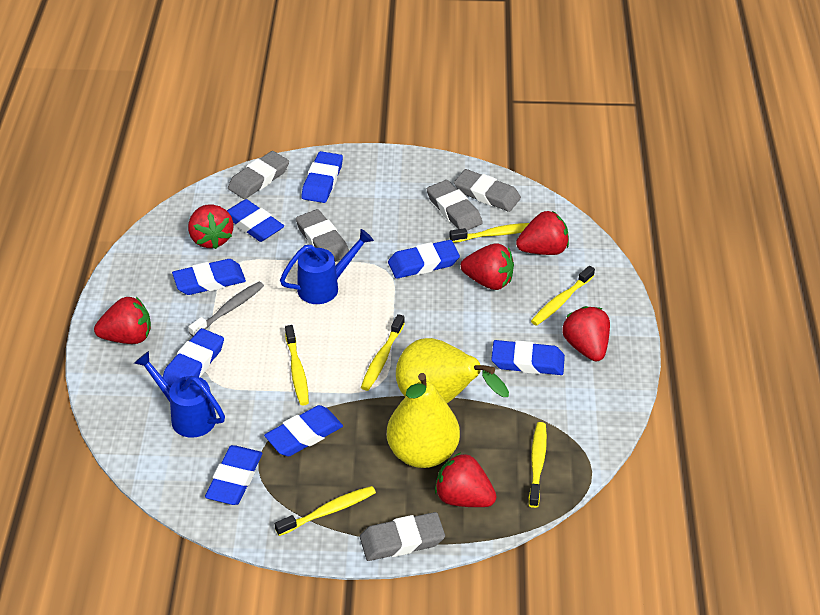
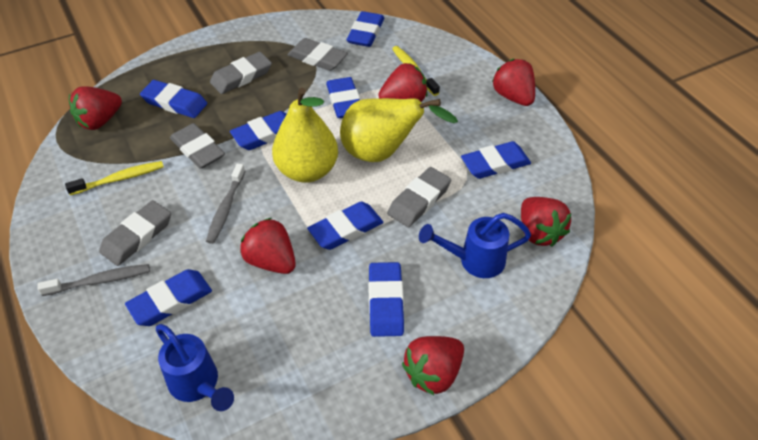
grey toothbrush: 1 -> 2
yellow toothbrush: 6 -> 2

